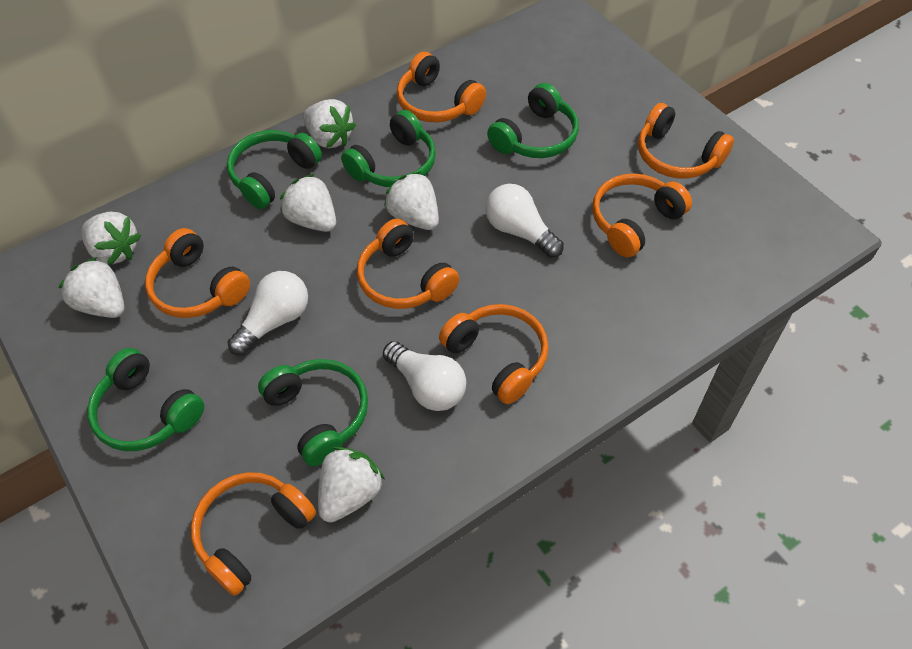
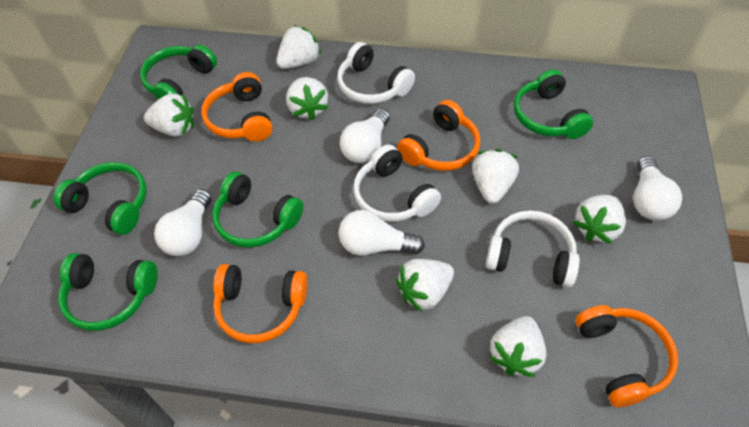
orange headphones: 7 -> 4
white headphones: 0 -> 3
white light bulb: 3 -> 4
white strawberry: 6 -> 7

